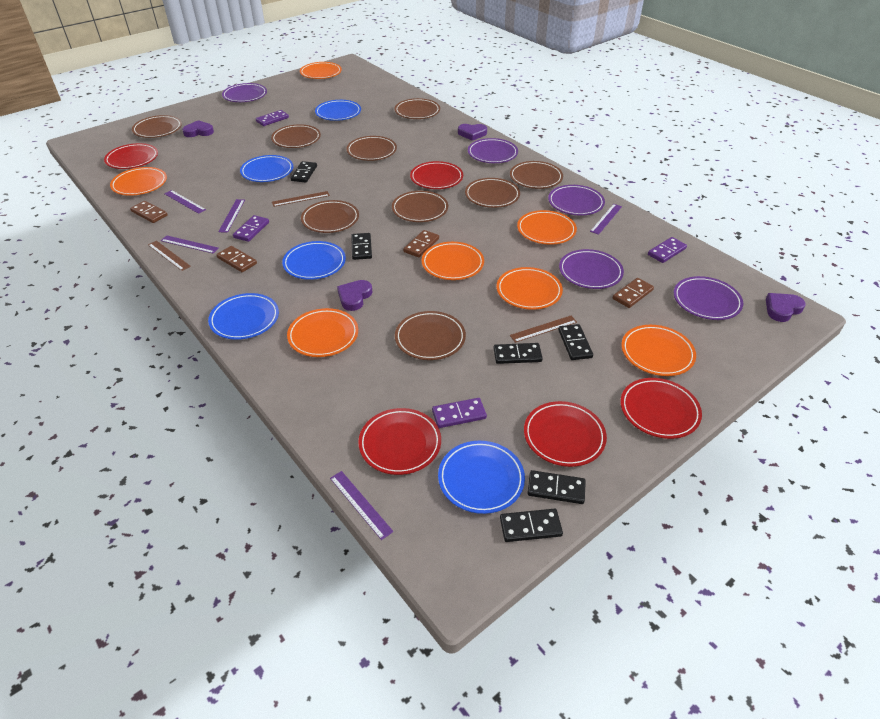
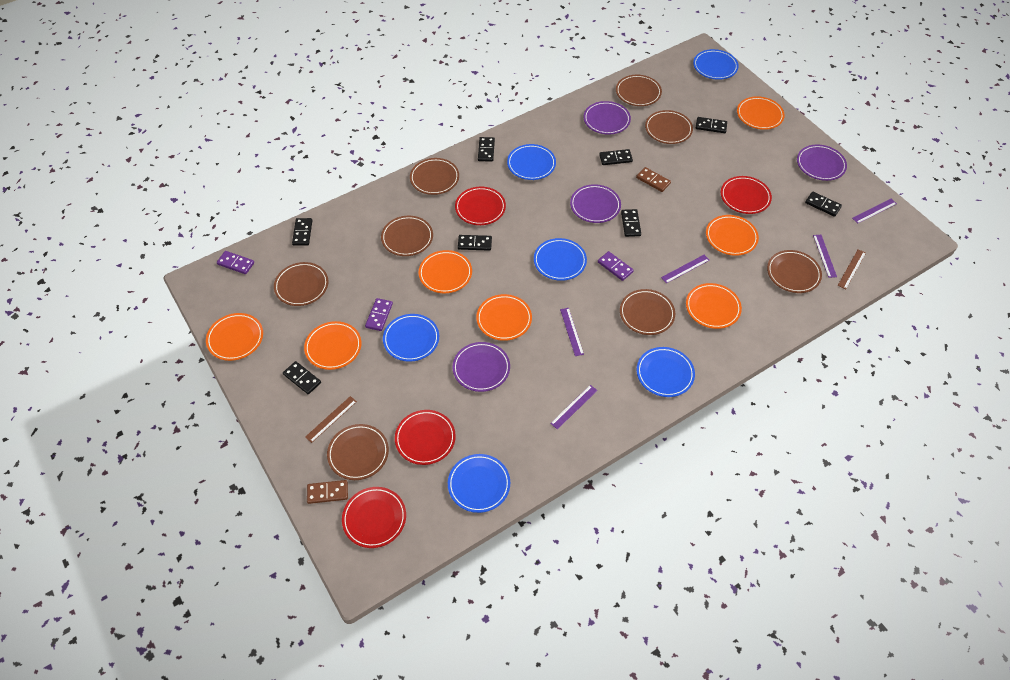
black domino: 6 -> 8
blue plate: 5 -> 6
brown domino: 4 -> 2
brown plate: 9 -> 8
brown ruler: 3 -> 2
purple domino: 4 -> 3
purple heart: 4 -> 0
purple plate: 5 -> 4
red plate: 5 -> 4

